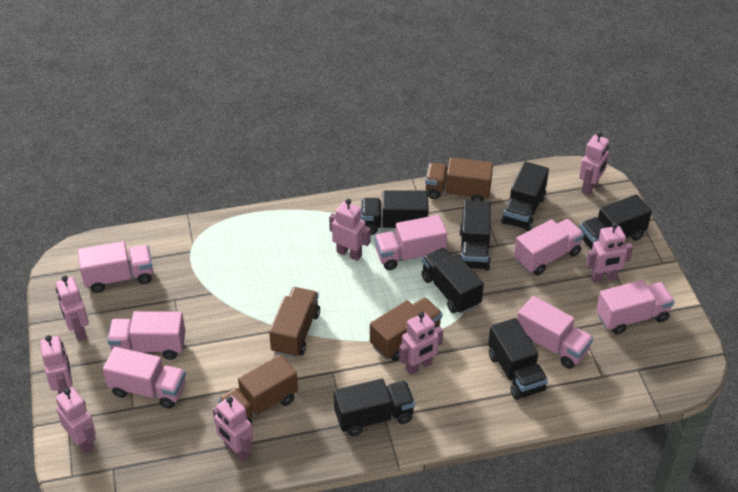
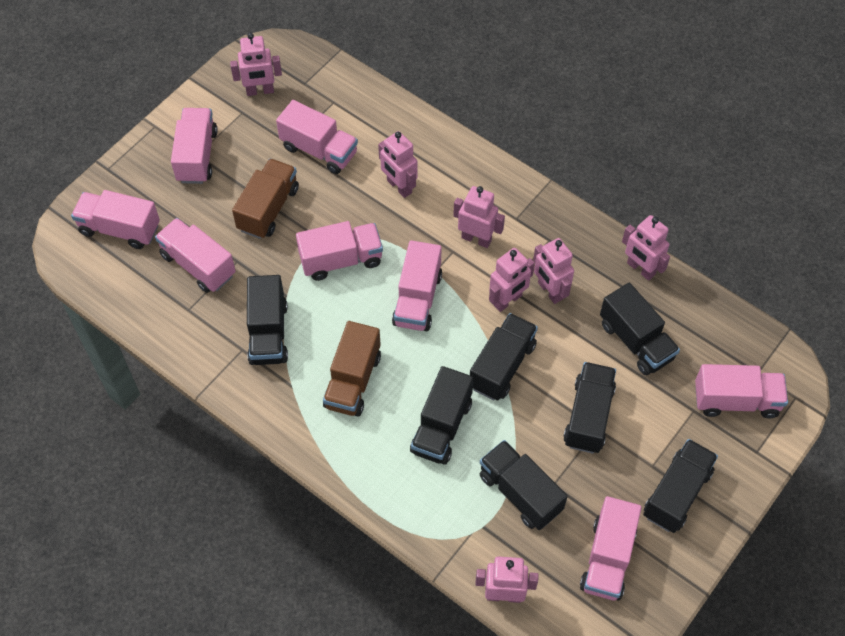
brown truck: 4 -> 2
pink robot: 8 -> 7
pink truck: 7 -> 8

